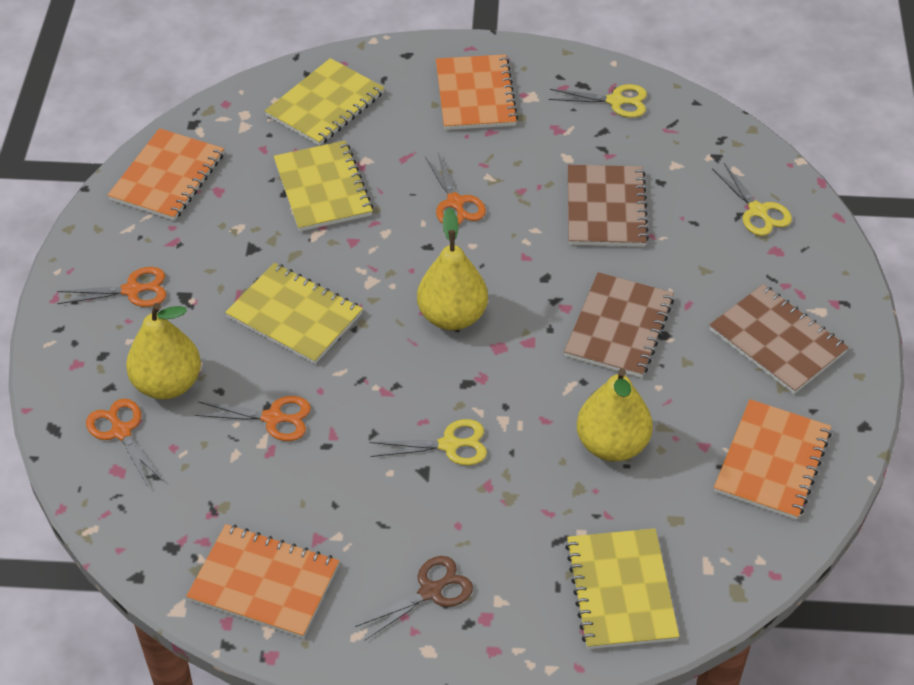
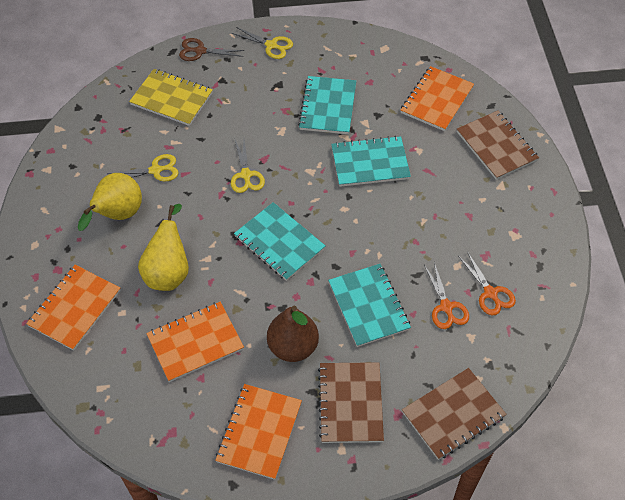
brown pear: 0 -> 1
orange scissors: 4 -> 2
turquoise notebook: 0 -> 4
yellow notebook: 4 -> 1
yellow pear: 3 -> 2

